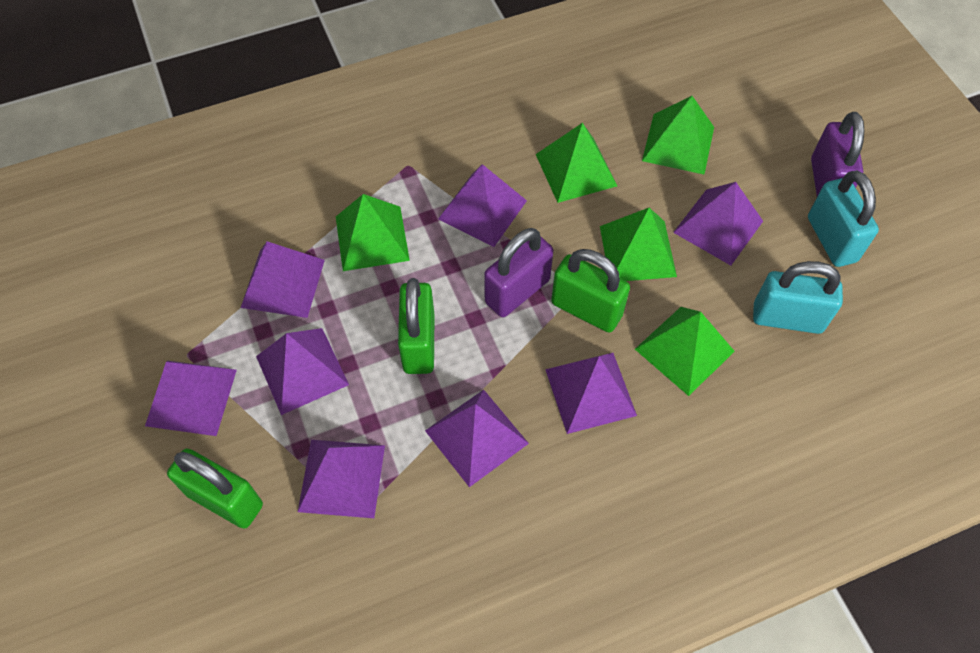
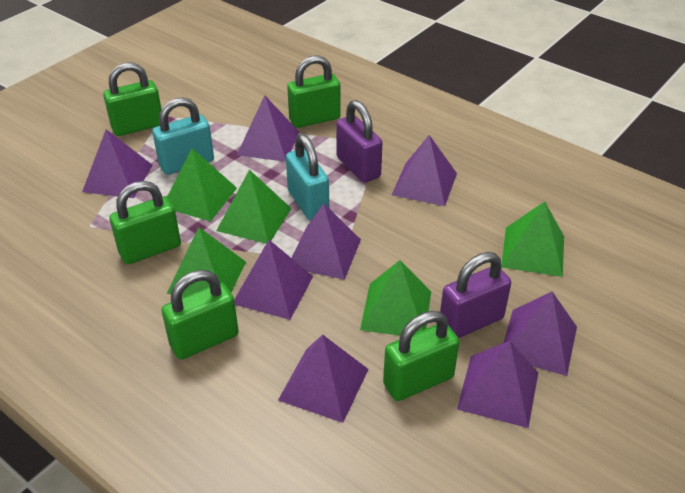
green padlock: 3 -> 5

